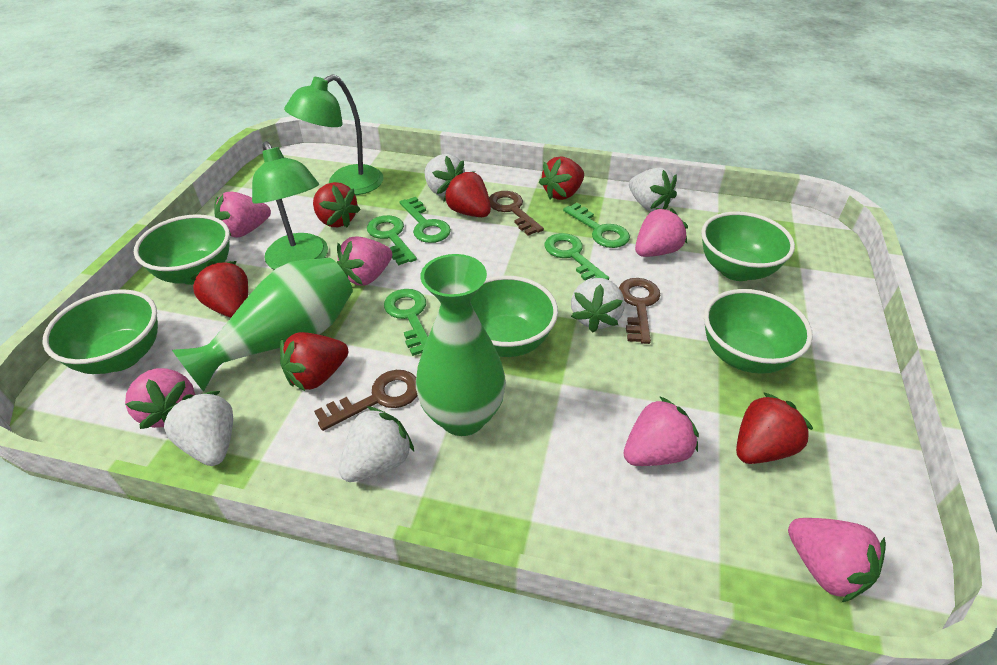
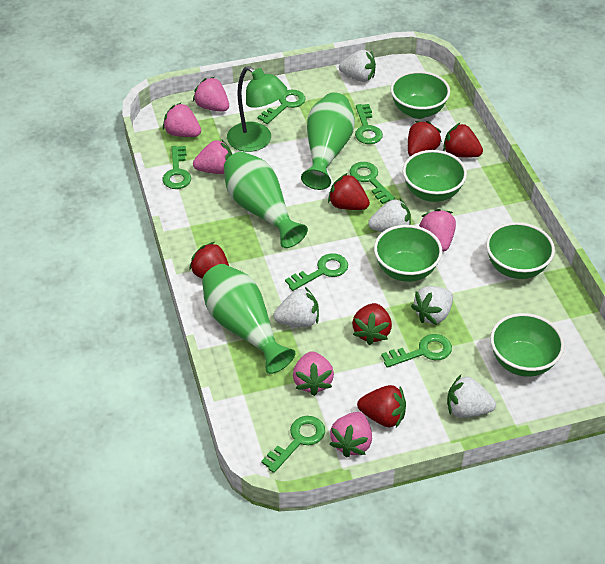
brown key: 3 -> 0
green key: 5 -> 7
green lamp: 2 -> 1
green vase: 2 -> 3

